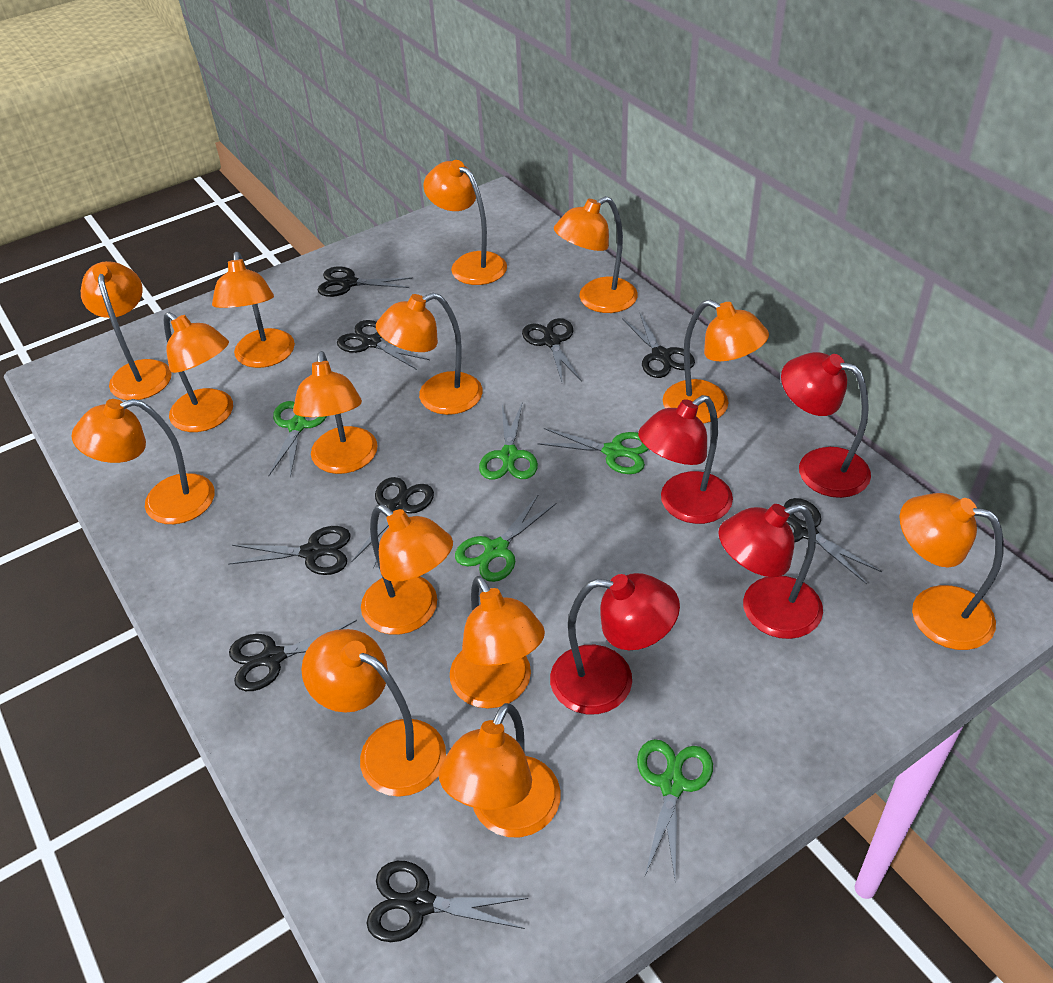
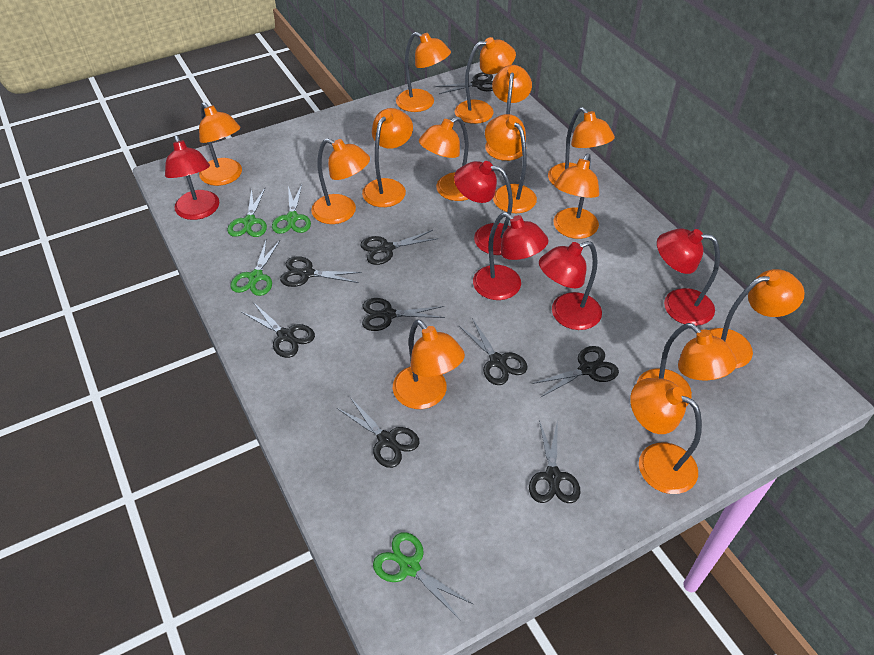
green scissors: 5 -> 4
red lamp: 4 -> 5

